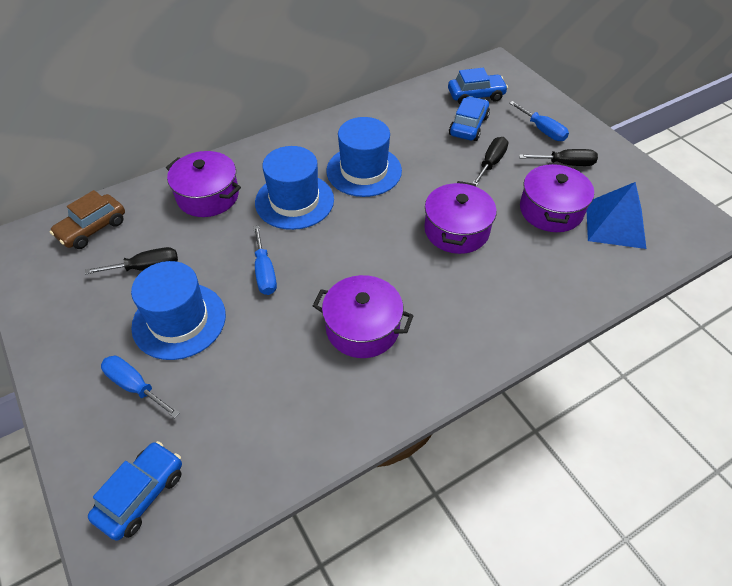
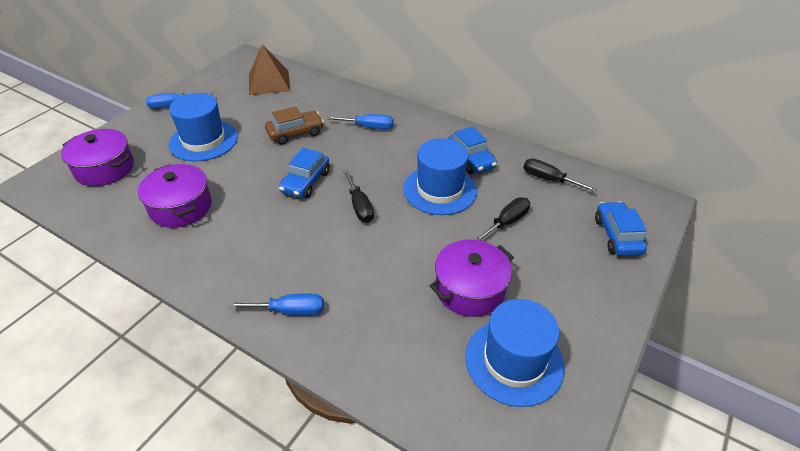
blue pyramid: 1 -> 0
brown pyramid: 0 -> 1
purple pot: 4 -> 3

